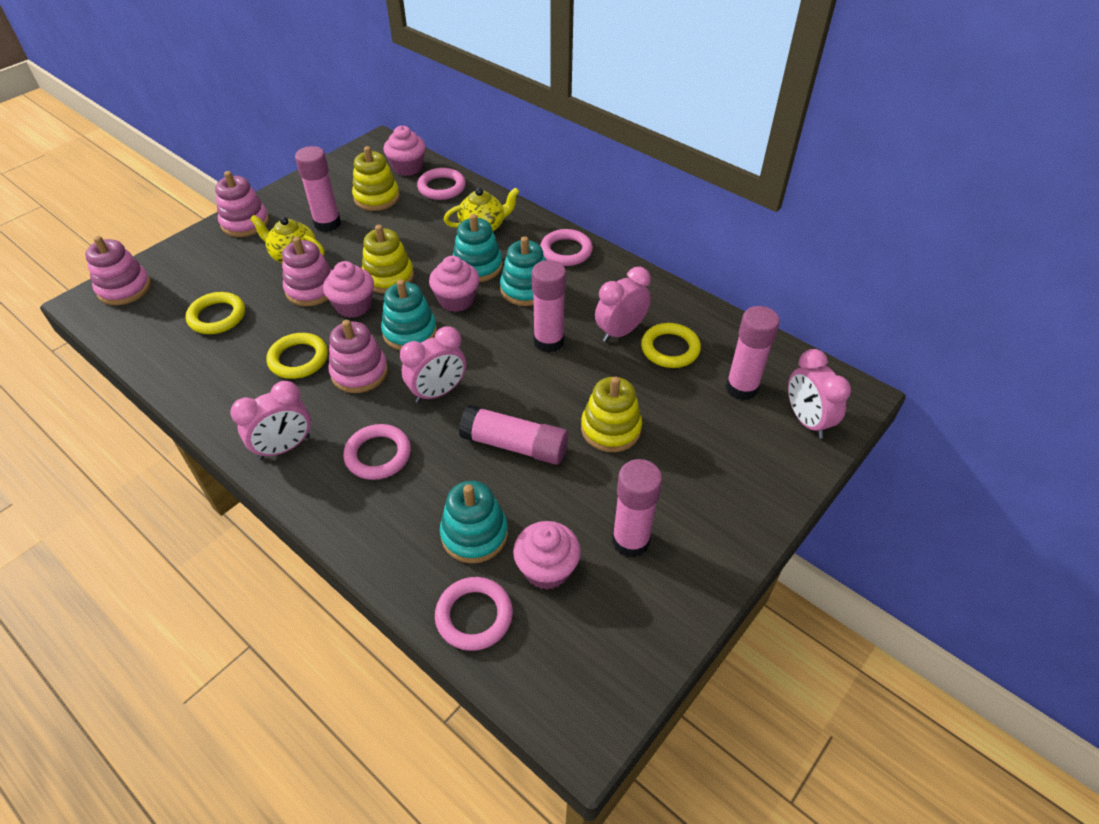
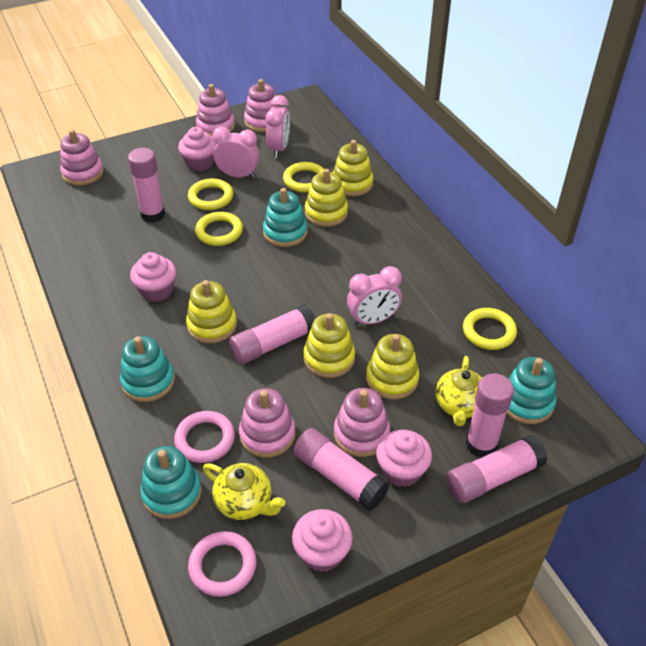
pink clock: 4 -> 3
pink ring: 4 -> 2
pink stacking toy: 4 -> 5
yellow ring: 3 -> 4
yellow stacking toy: 3 -> 5

